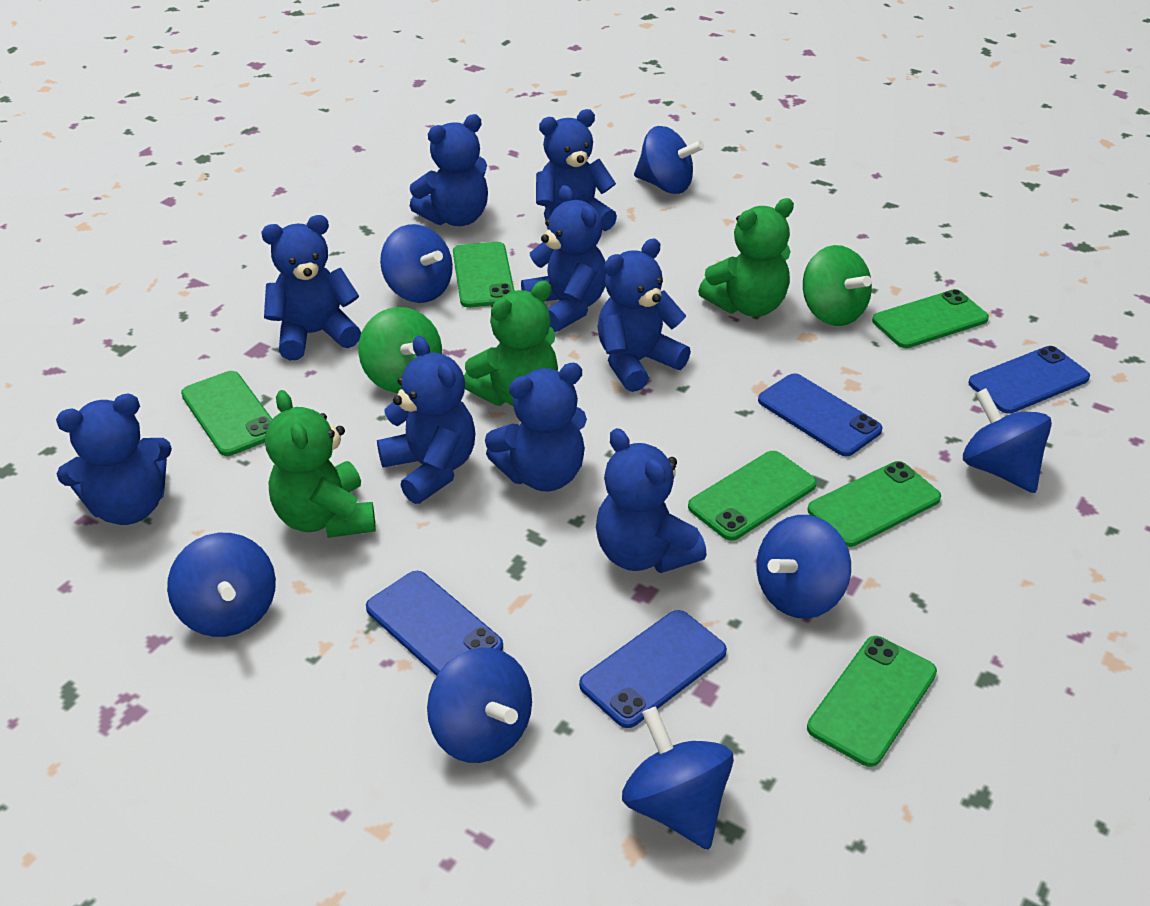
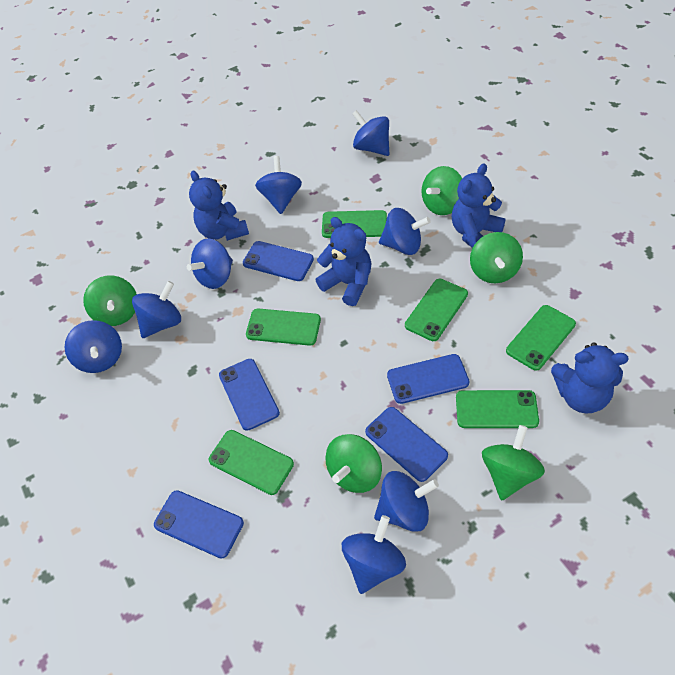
blue phone: 4 -> 5
blue spinning top: 7 -> 8
blue teddy bear: 9 -> 4
green spinning top: 2 -> 5
green teddy bear: 3 -> 0

